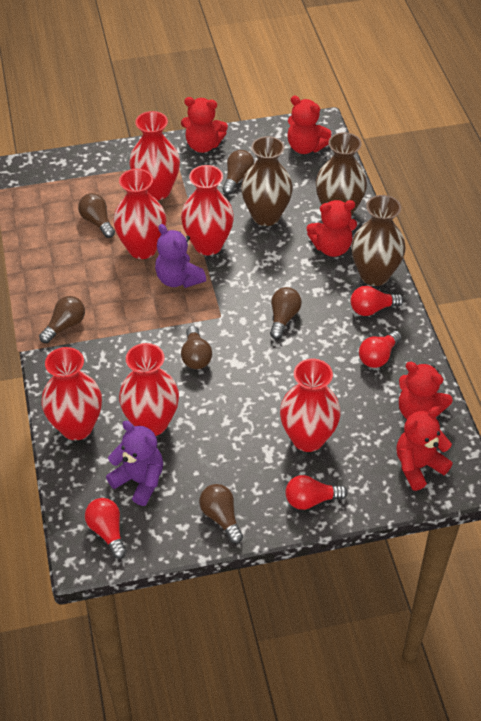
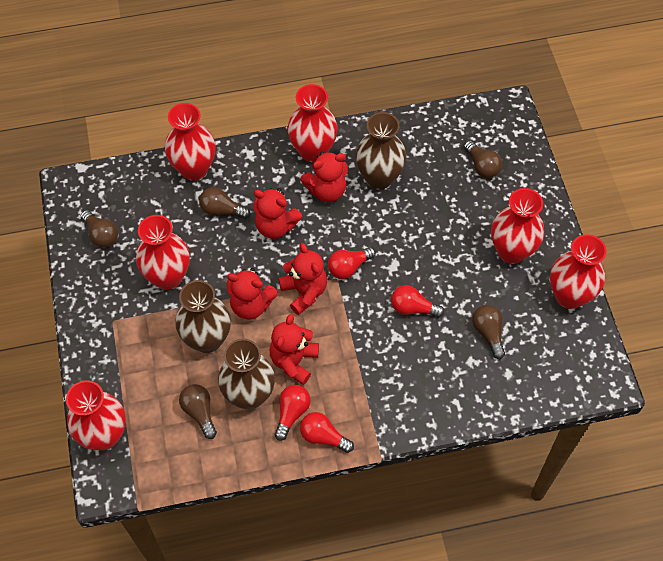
brown light bulb: 6 -> 5
purple teddy bear: 2 -> 0

